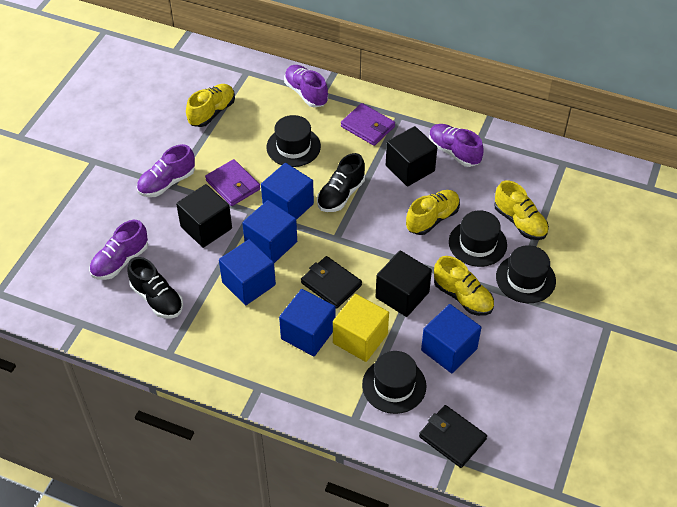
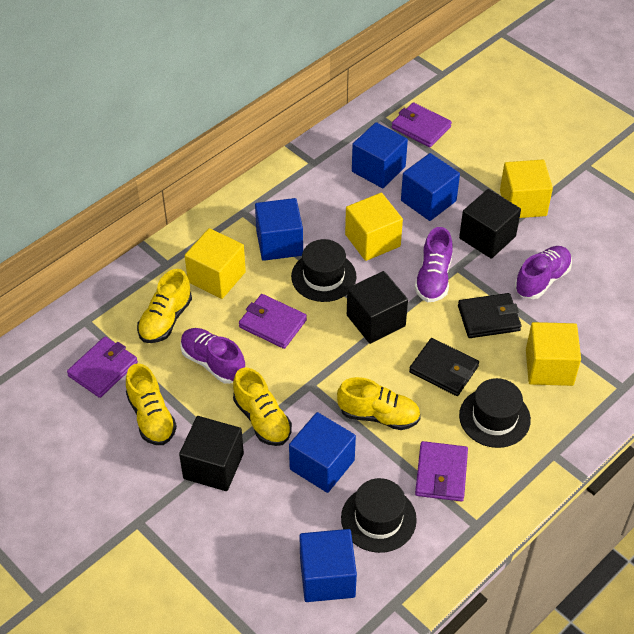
black hat: 4 -> 3
black shoe: 2 -> 0
purple shoe: 4 -> 3
purple wallet: 2 -> 4
yellow cube: 1 -> 4

